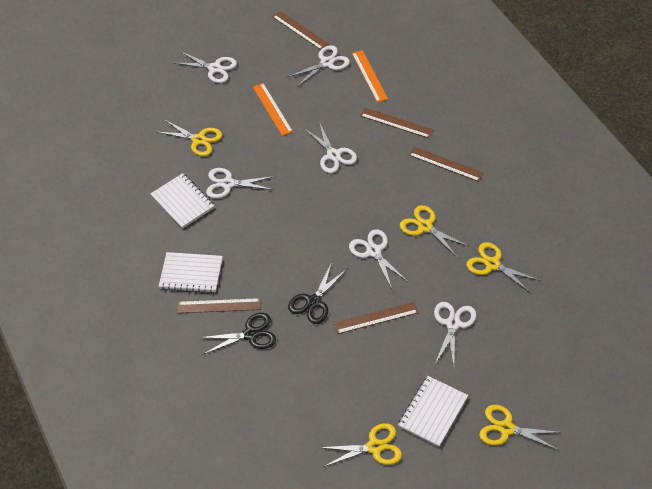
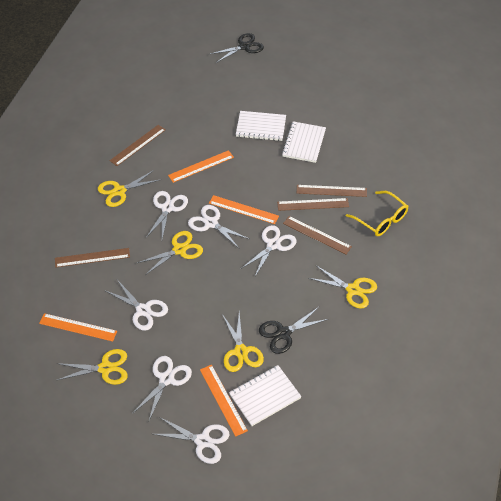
orange ruler: 2 -> 4
yellow glasses: 0 -> 1

